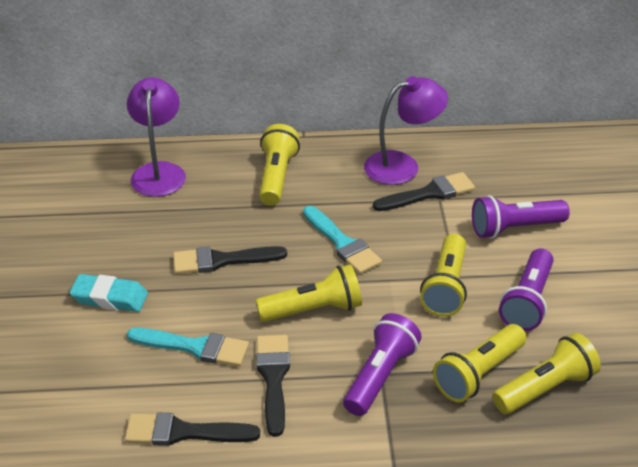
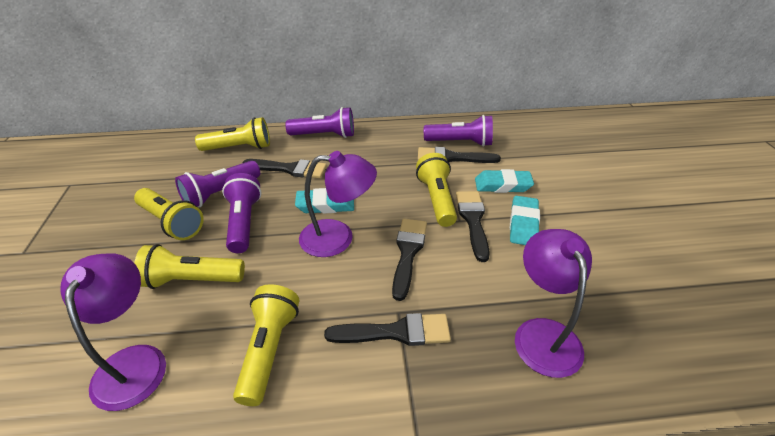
black brush: 4 -> 5
purple flashlight: 3 -> 4
purple lamp: 2 -> 3
turquoise brush: 2 -> 0
turquoise eraser: 1 -> 3

